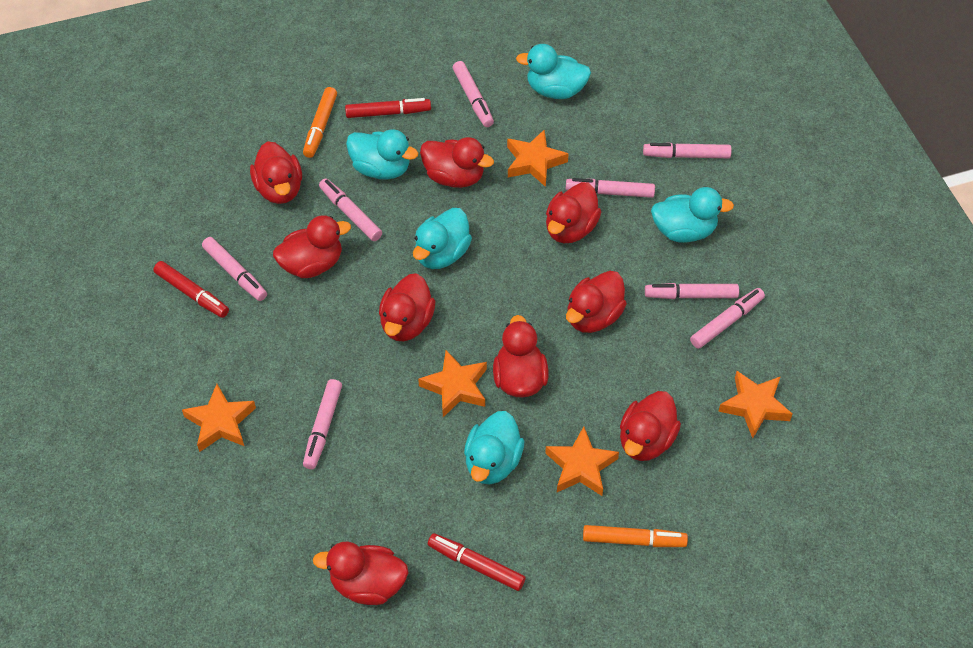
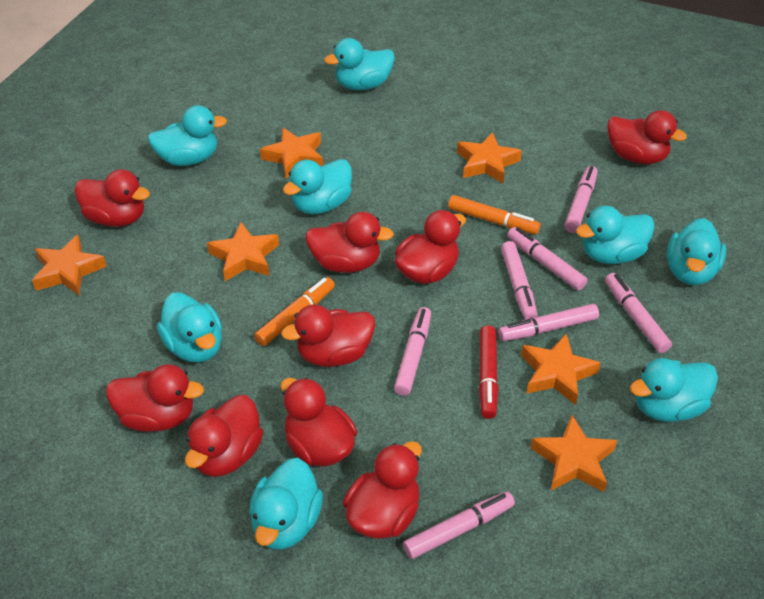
orange star: 5 -> 6
pink marker: 8 -> 7
red marker: 3 -> 1
turquoise duck: 5 -> 8

